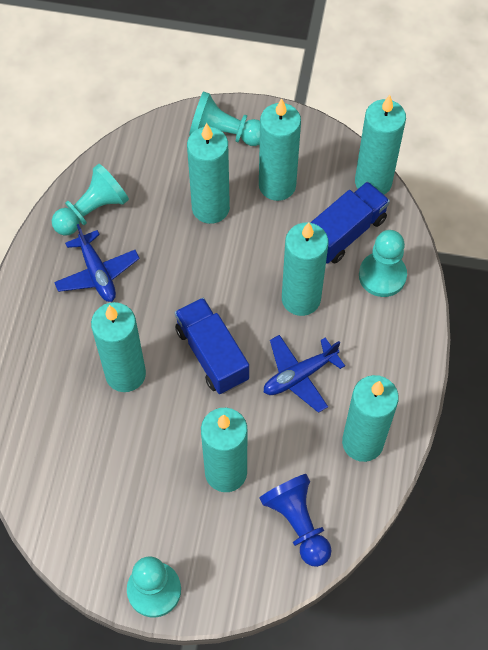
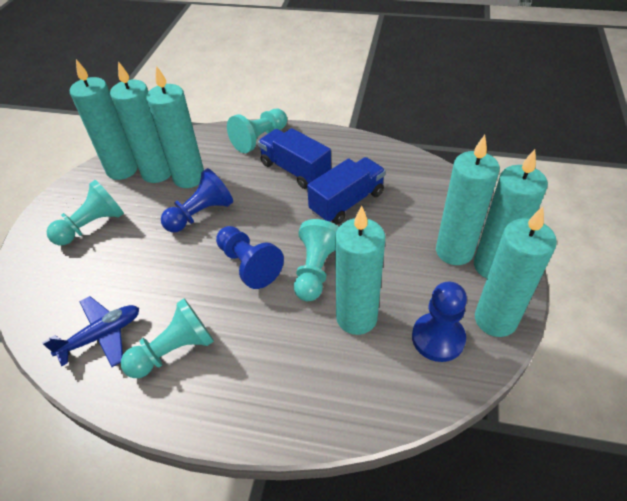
blue pawn: 1 -> 3
blue plane: 2 -> 1

